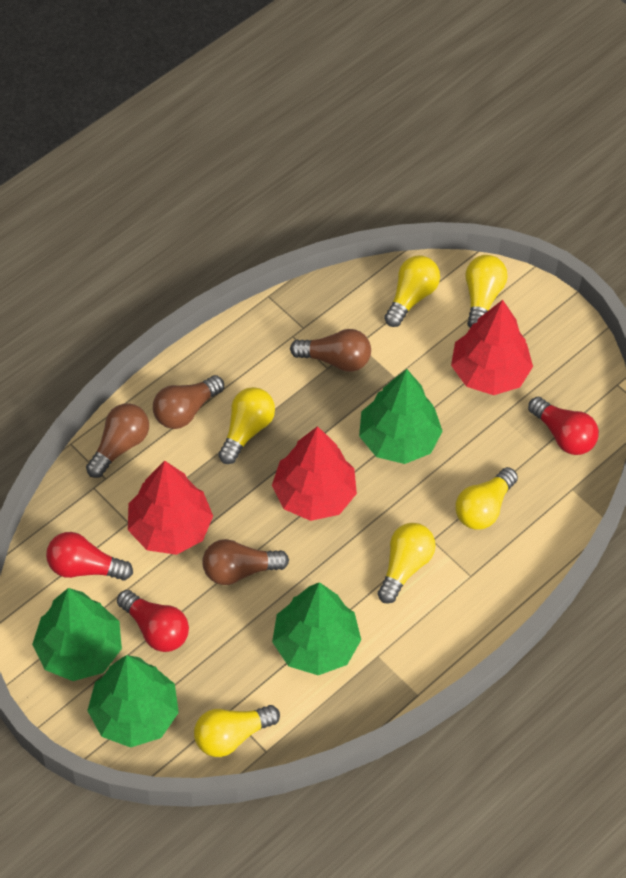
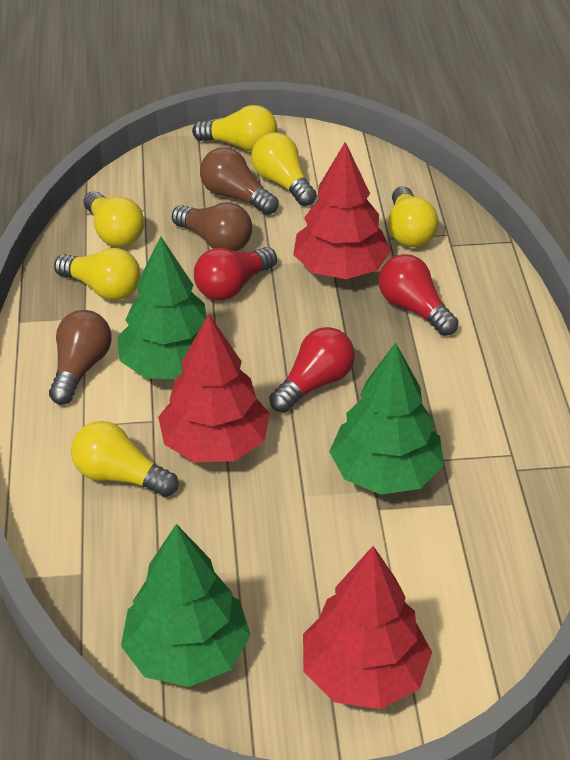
brown light bulb: 4 -> 3
green tree: 4 -> 3

